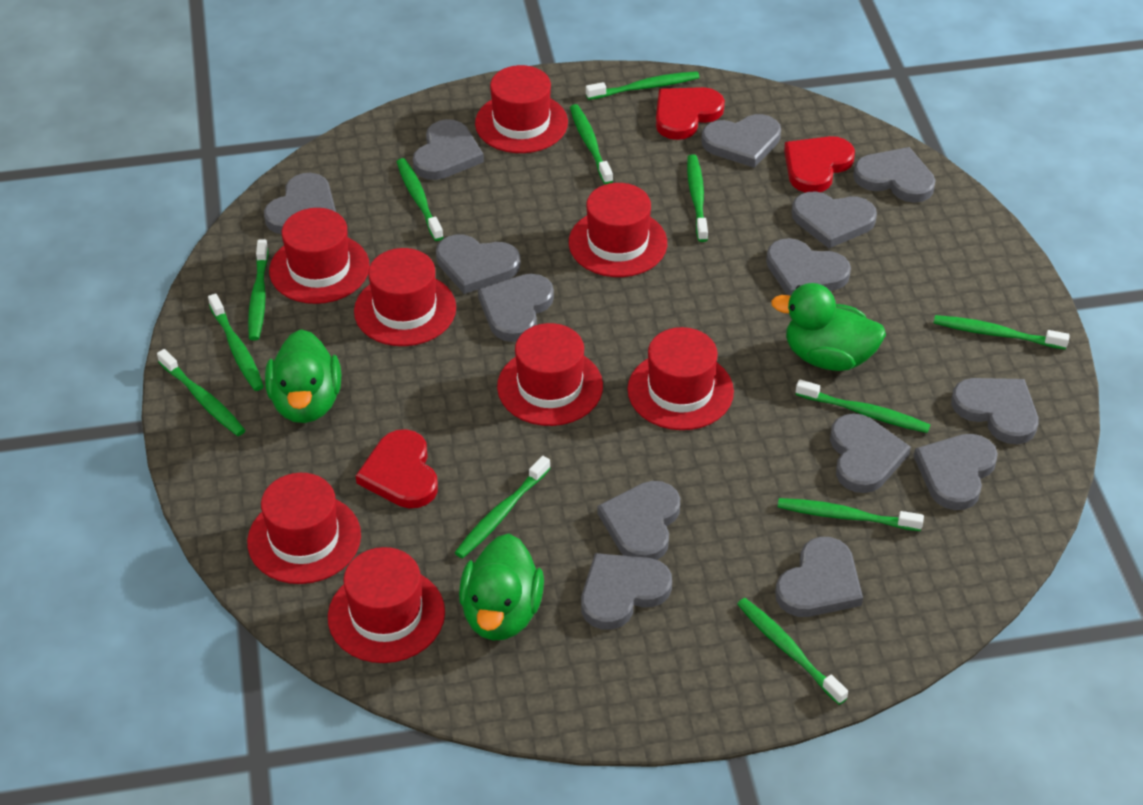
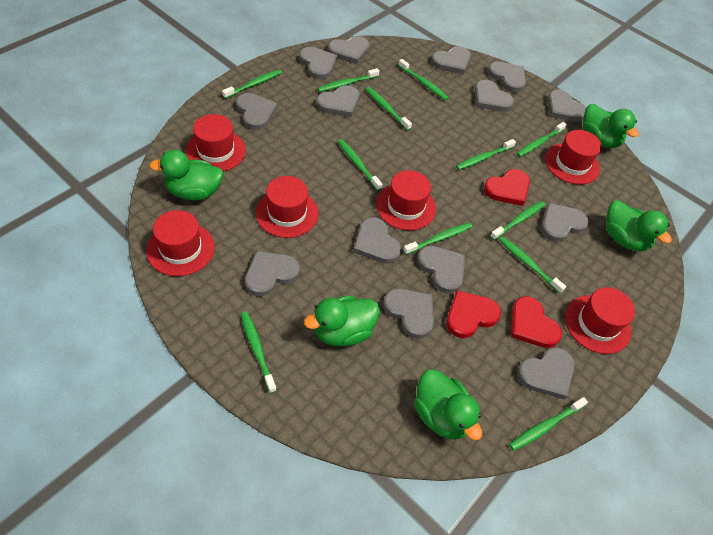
green duck: 3 -> 5
red hat: 8 -> 6

